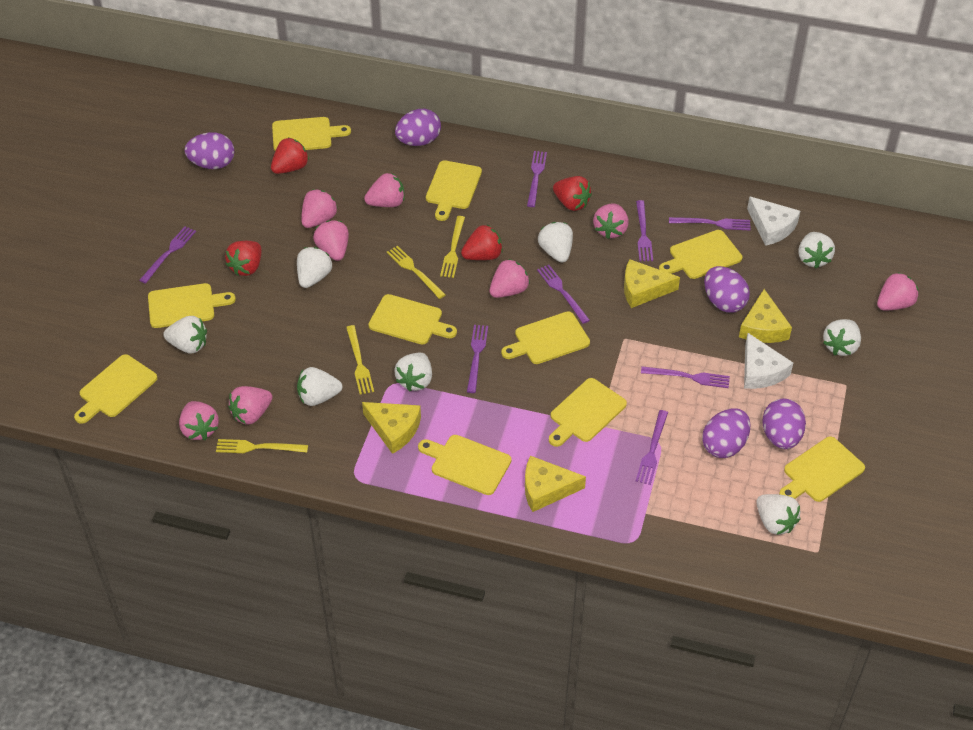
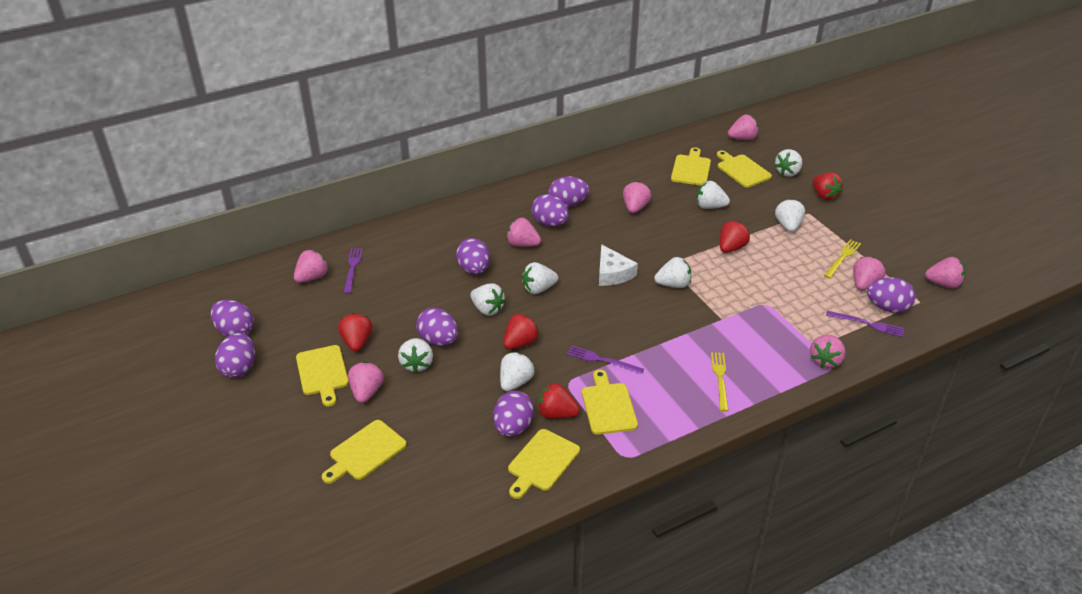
purple egg: 5 -> 8
purple fork: 8 -> 3
red strawberry: 4 -> 5
white cheese: 2 -> 1
yellow cheese: 4 -> 0
yellow cutting board: 10 -> 6
yellow fork: 4 -> 2

